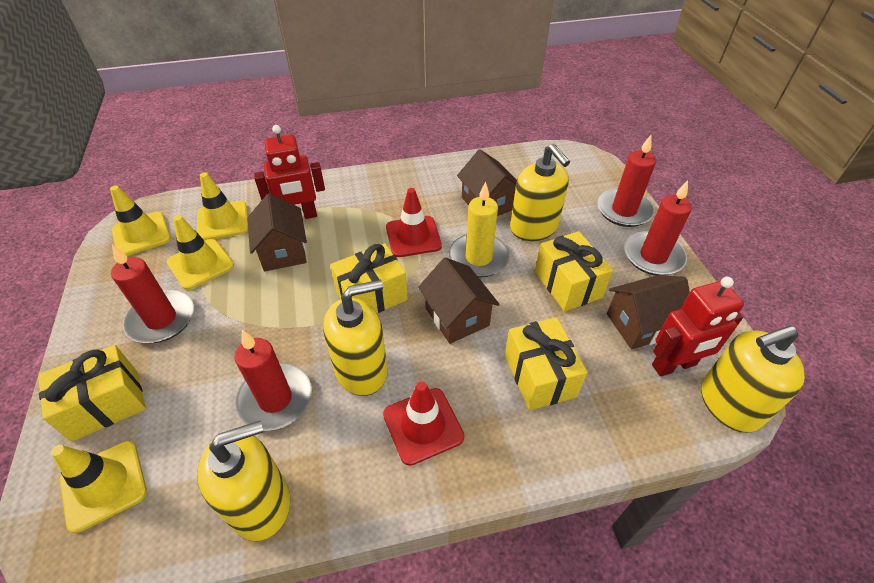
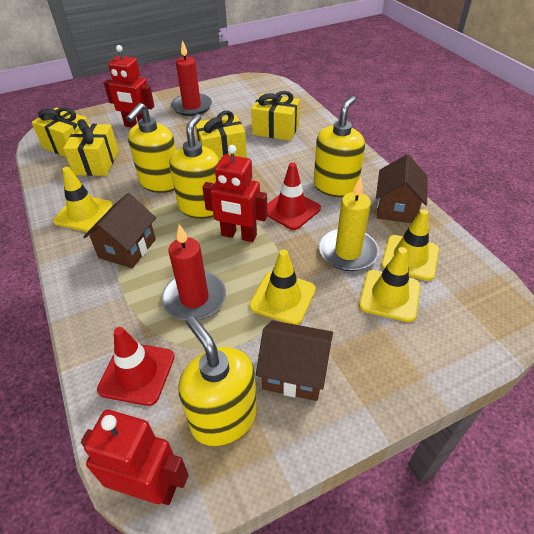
brown house: 4 -> 3
red candle: 4 -> 2
red robot: 2 -> 3

